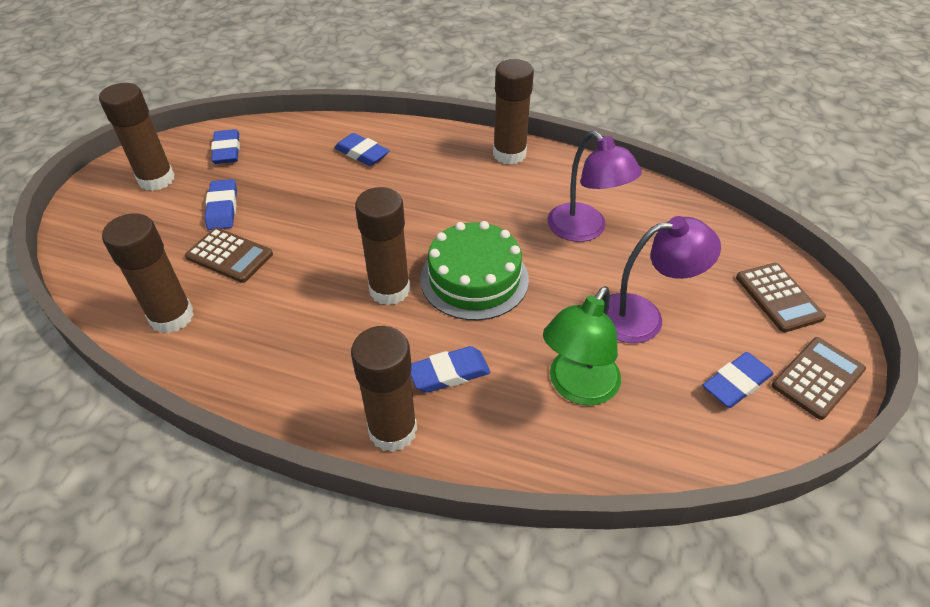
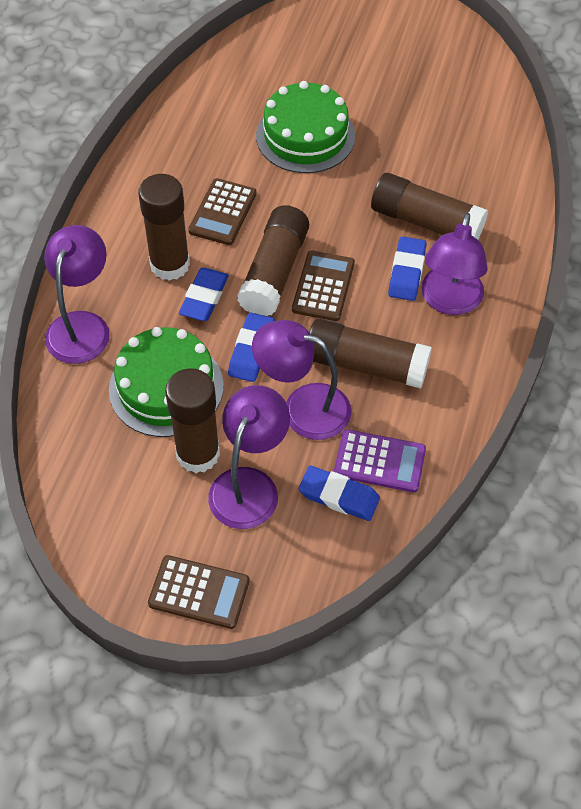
blue eraser: 5 -> 4
green cake: 1 -> 2
green lamp: 1 -> 0
purple calculator: 0 -> 1
purple lamp: 2 -> 4

